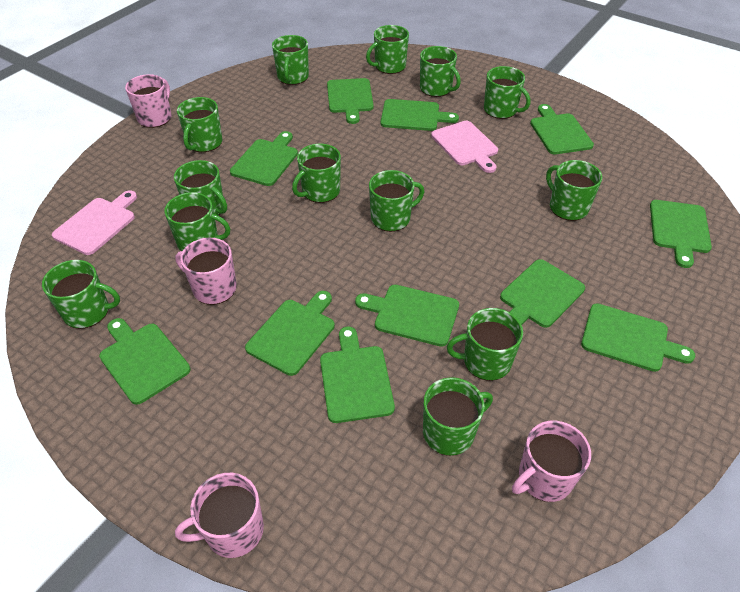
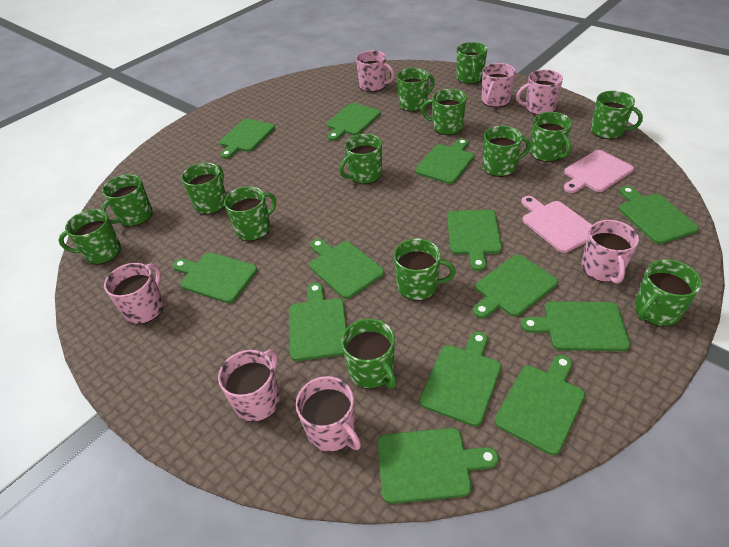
green cutting board: 11 -> 13
green mug: 13 -> 14
pink mug: 4 -> 7

